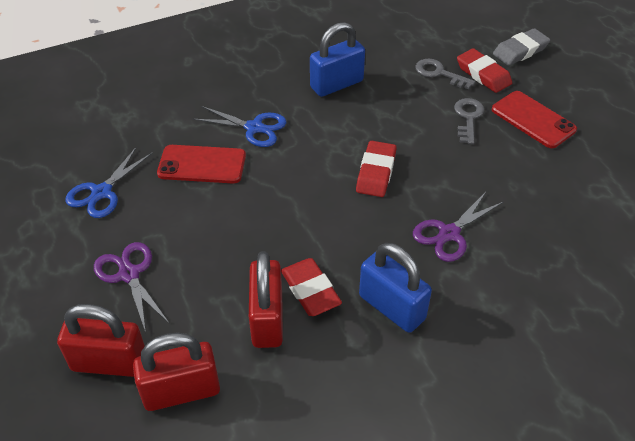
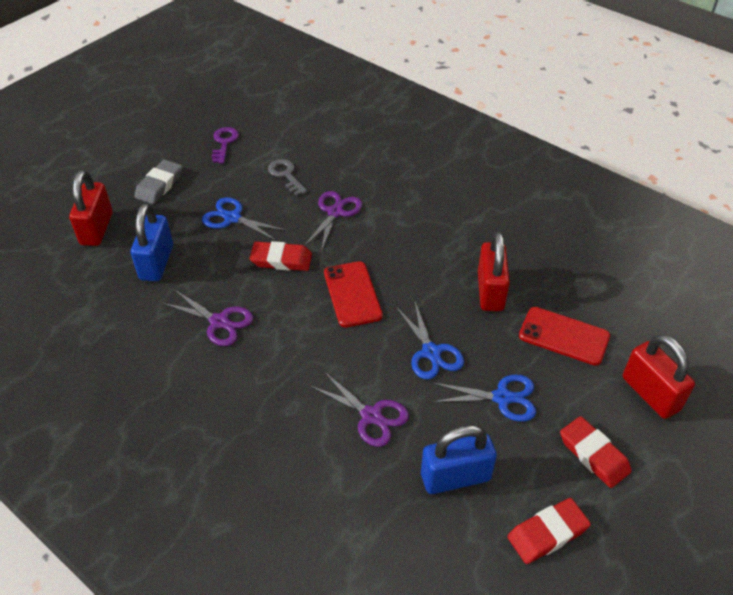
blue scissors: 2 -> 3
grey key: 2 -> 1
purple key: 0 -> 1
purple scissors: 2 -> 3

